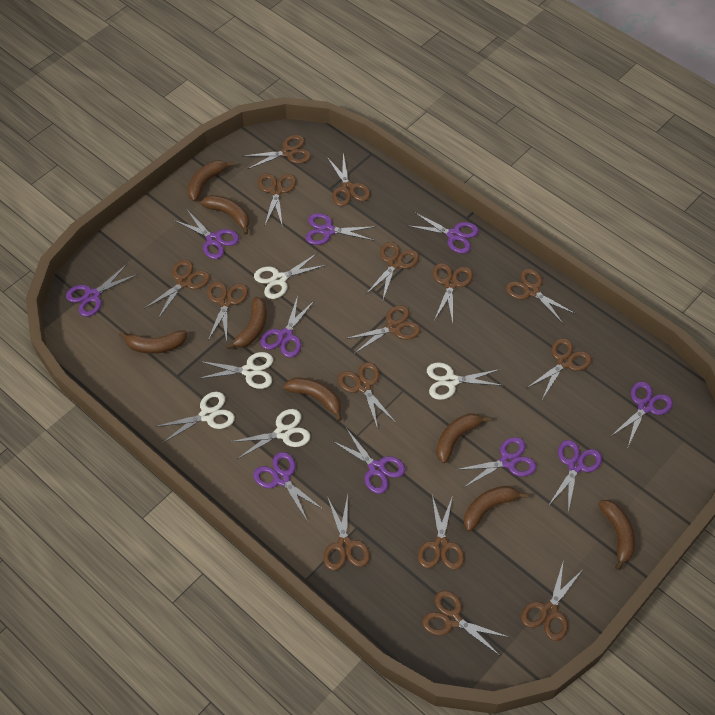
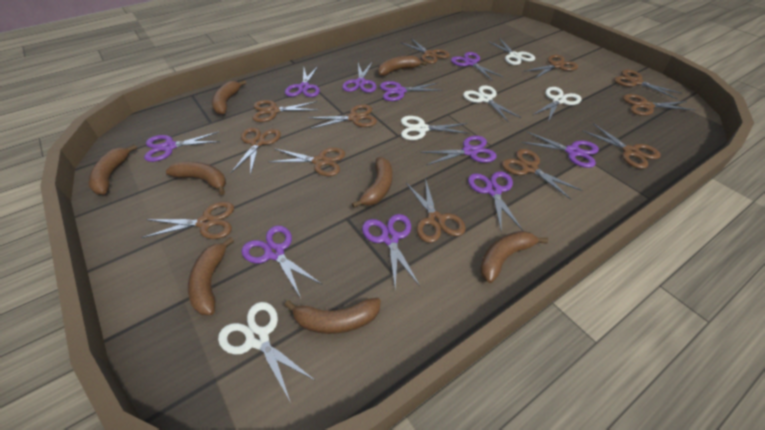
brown scissors: 15 -> 12

